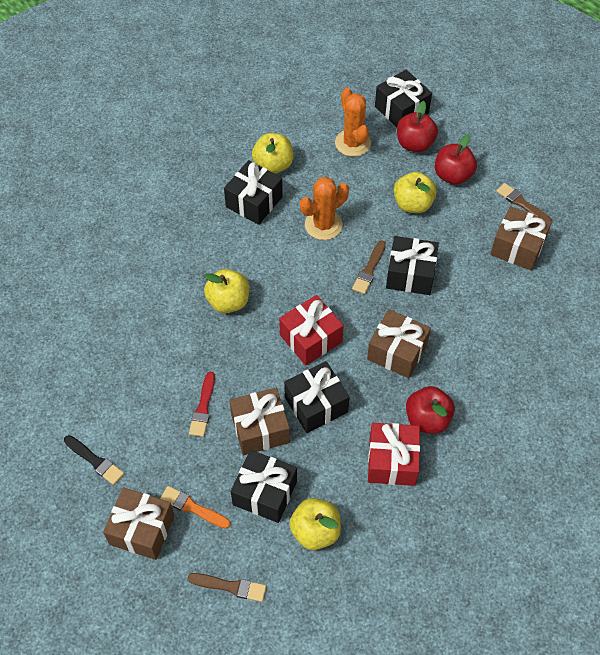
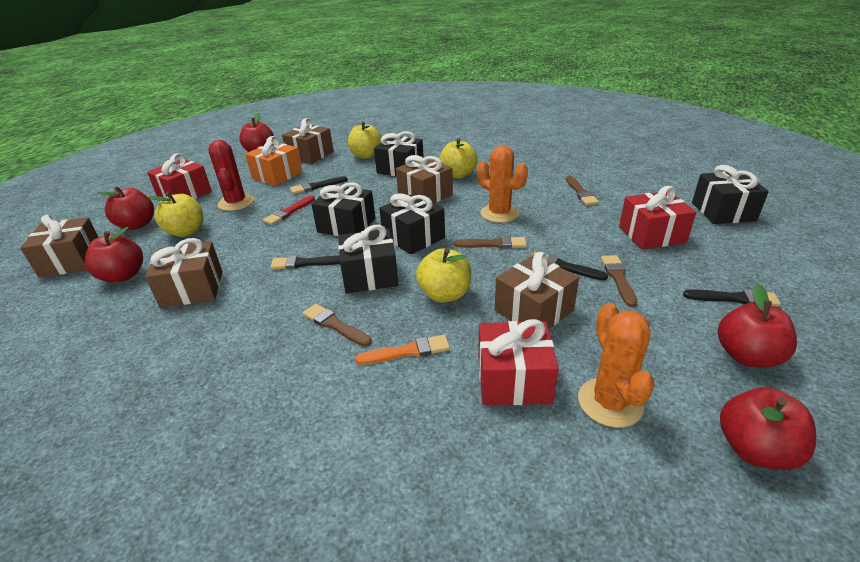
black brush: 1 -> 4
brown brush: 3 -> 4
brown gift: 4 -> 5
orange gift: 0 -> 1
red apple: 3 -> 5
red cactus: 0 -> 1
red gift: 2 -> 3

